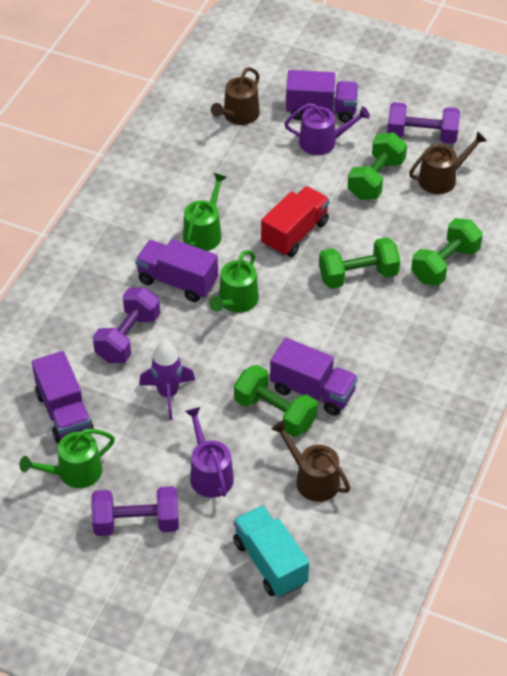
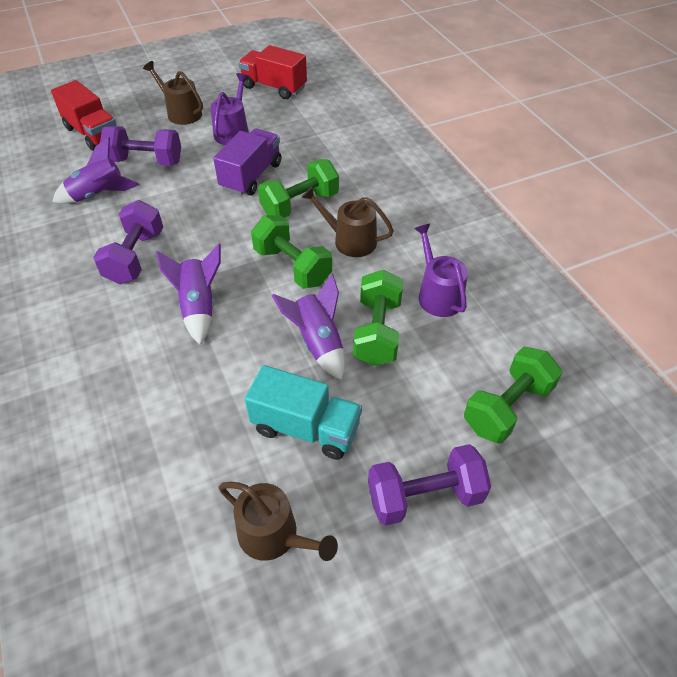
green watering can: 3 -> 0
purple rocket: 1 -> 3
purple truck: 4 -> 1
red truck: 1 -> 2

